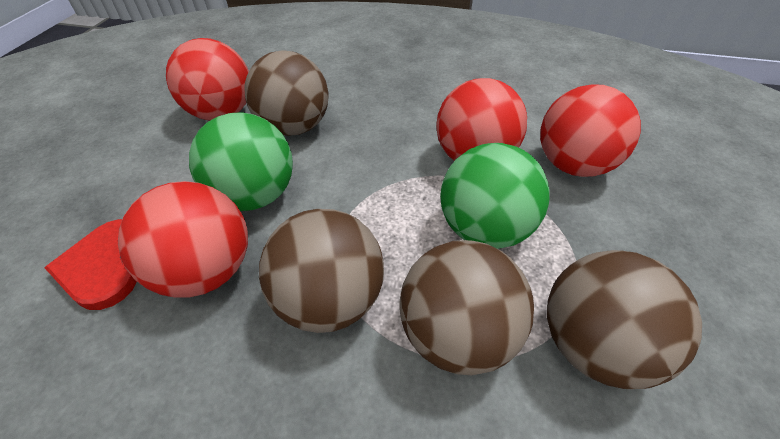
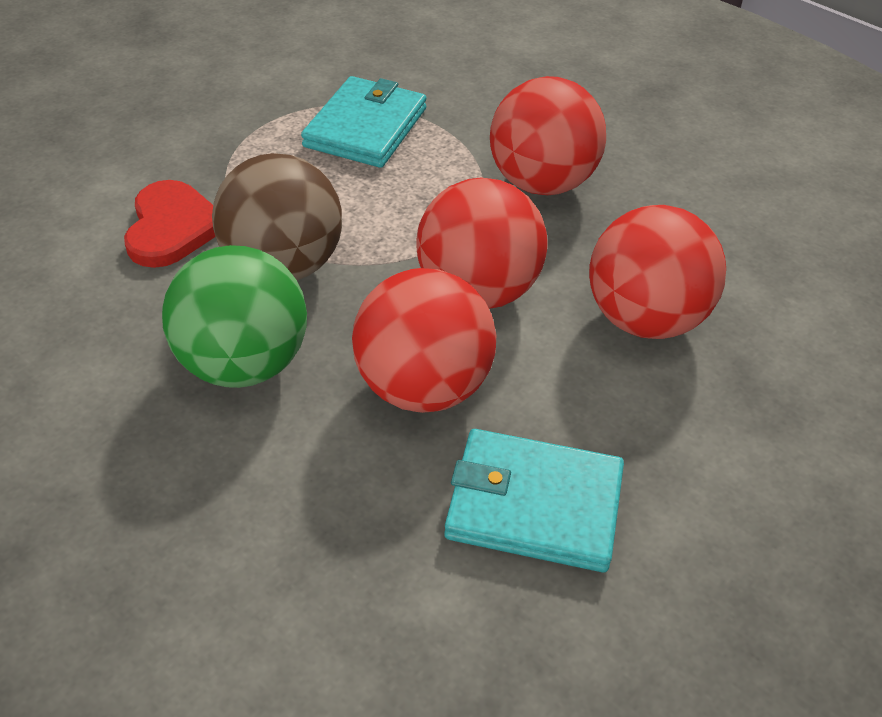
brown ball: 4 -> 1
green ball: 2 -> 1
turquoise wallet: 0 -> 2

